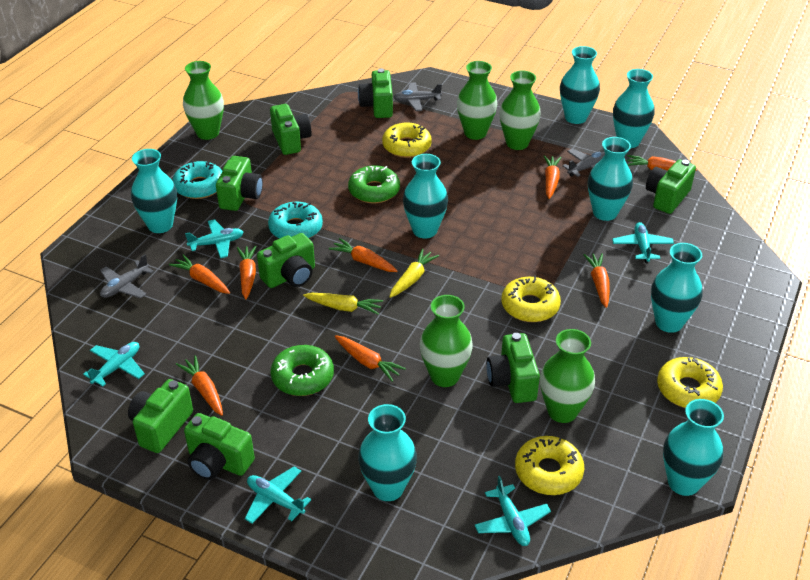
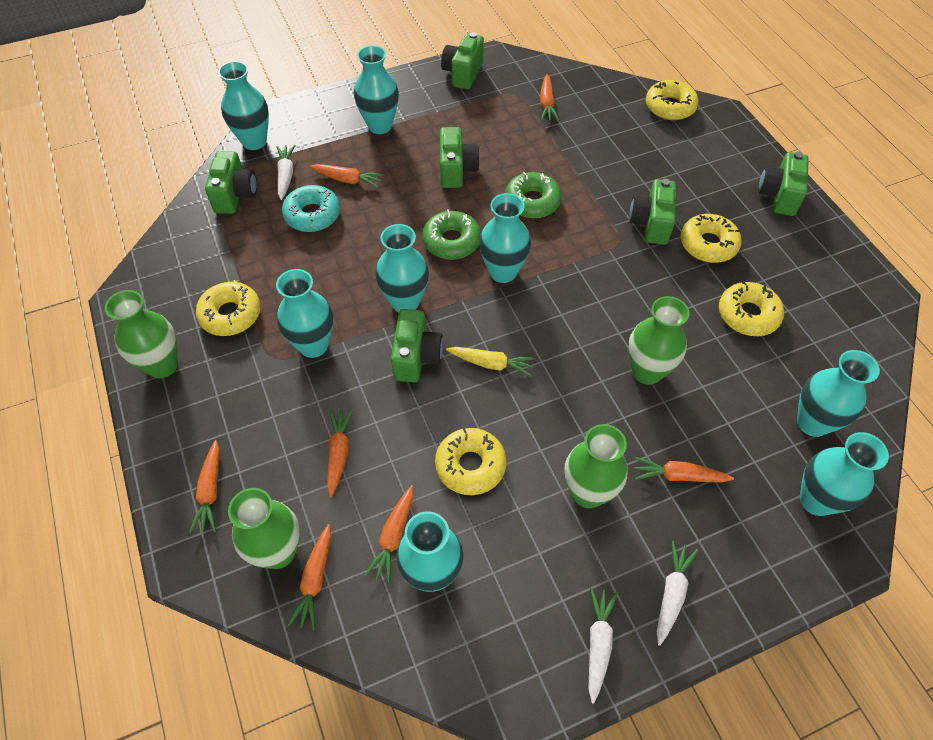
green camera: 8 -> 6
green vase: 5 -> 4
grey plane: 3 -> 0
orange carrot: 8 -> 7
turquoise donut: 2 -> 1
turquoise plane: 5 -> 0
white carrot: 0 -> 3
yellow carrot: 2 -> 1
yellow donut: 4 -> 5

